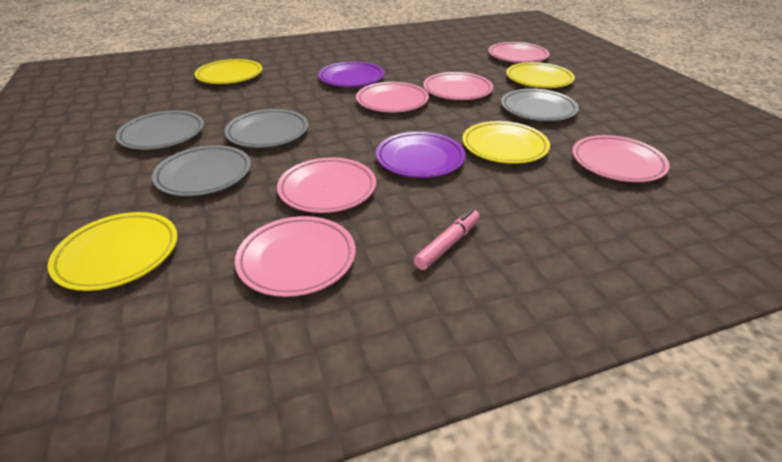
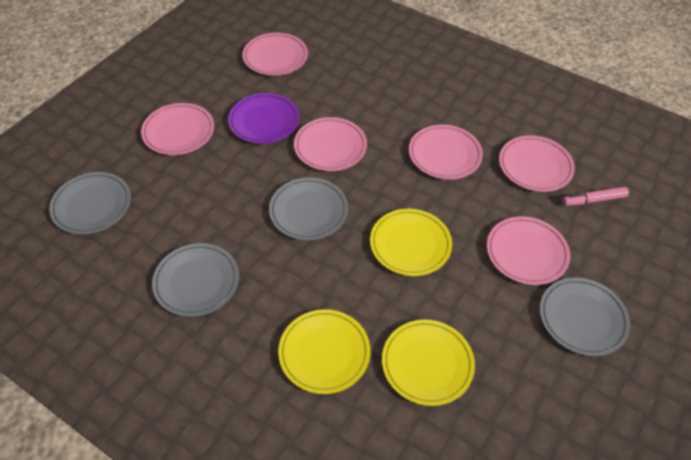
purple plate: 2 -> 1
yellow plate: 4 -> 3

